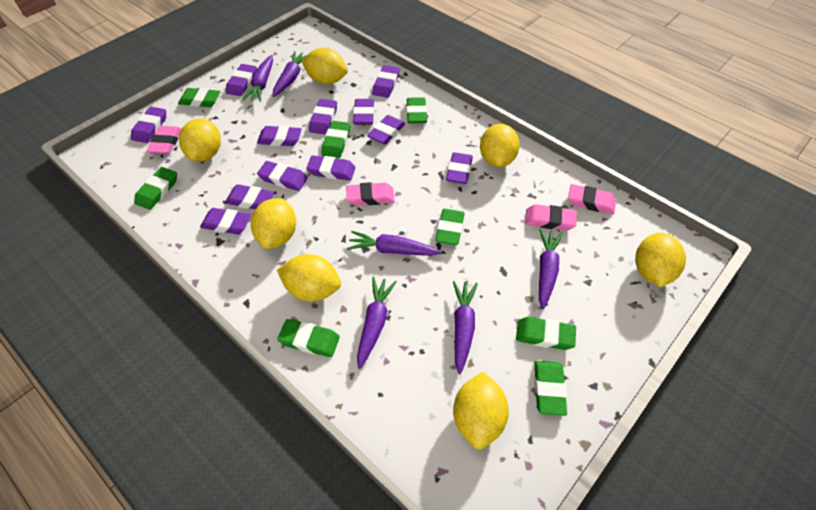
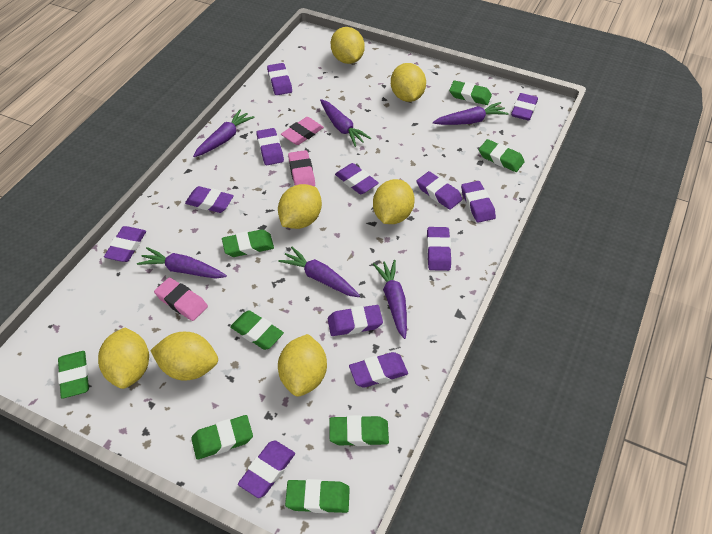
pink eraser: 4 -> 3

